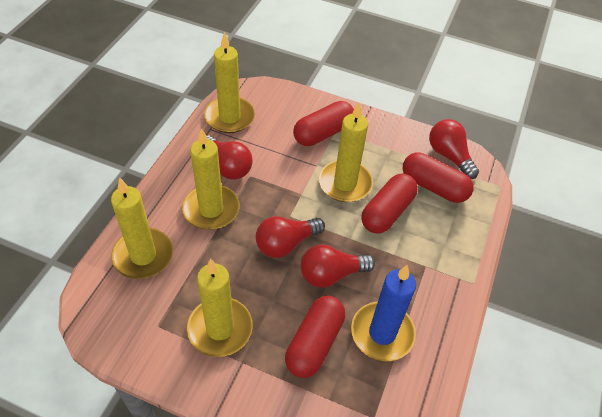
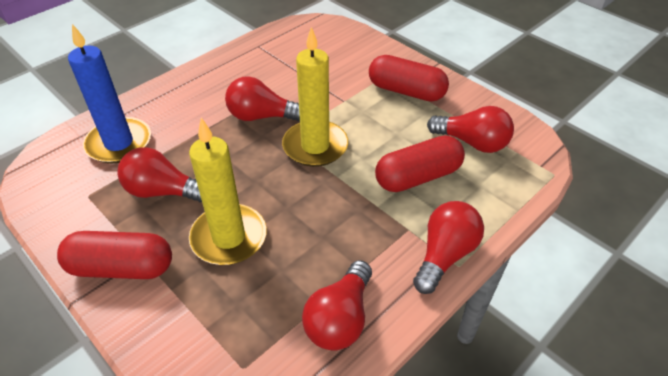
red capsule: 4 -> 3
red light bulb: 4 -> 5
yellow candle: 5 -> 2

